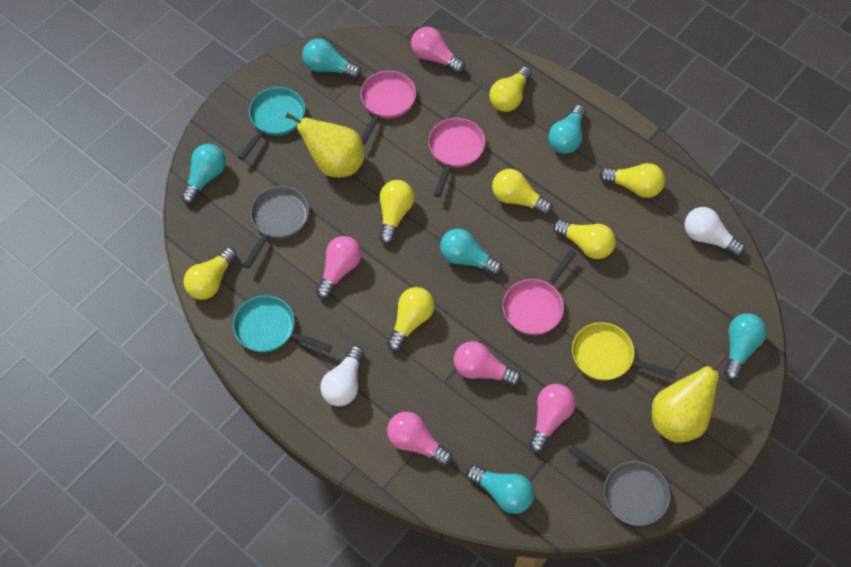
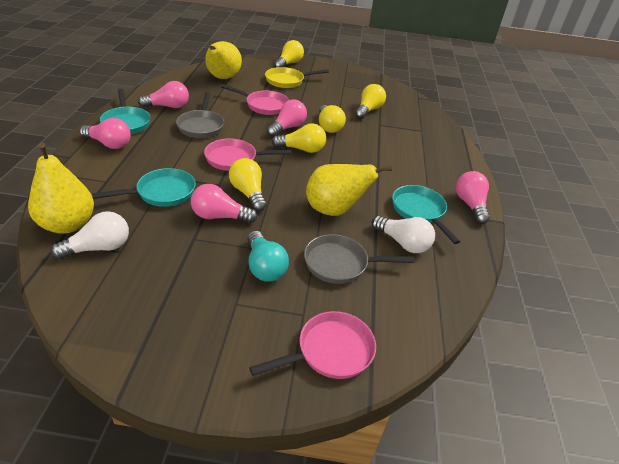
turquoise light bulb: 6 -> 1
turquoise pan: 2 -> 3
yellow light bulb: 7 -> 5
yellow pear: 2 -> 3

